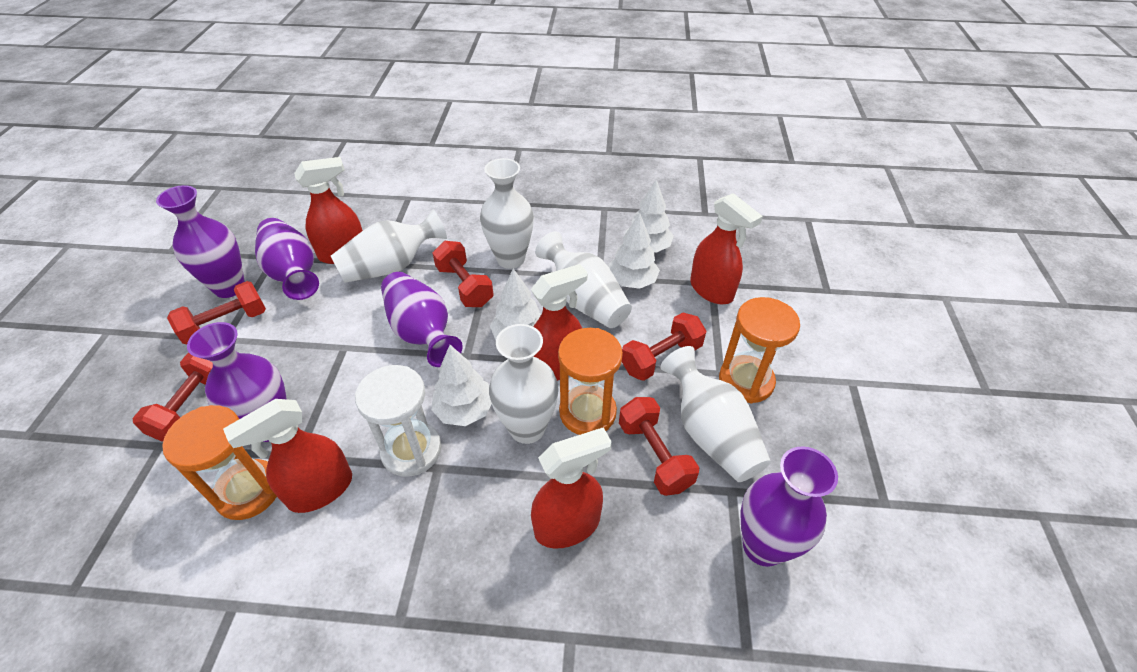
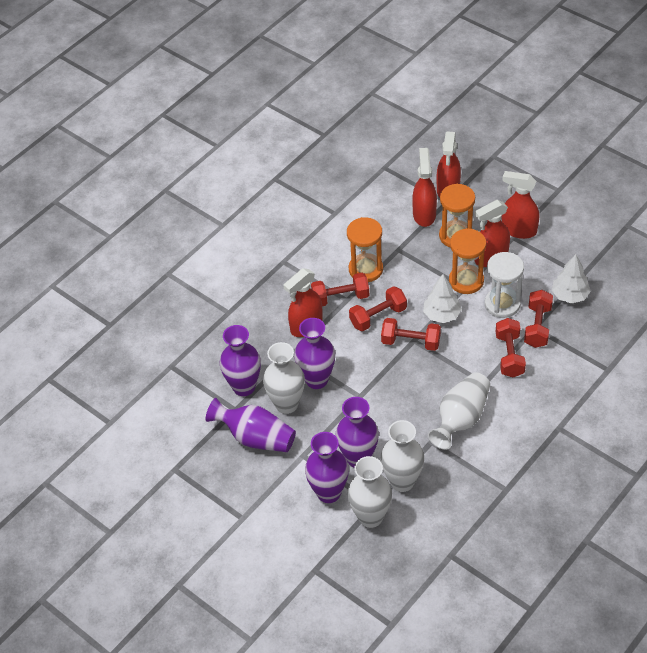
white tree: 4 -> 2
white vase: 5 -> 4

